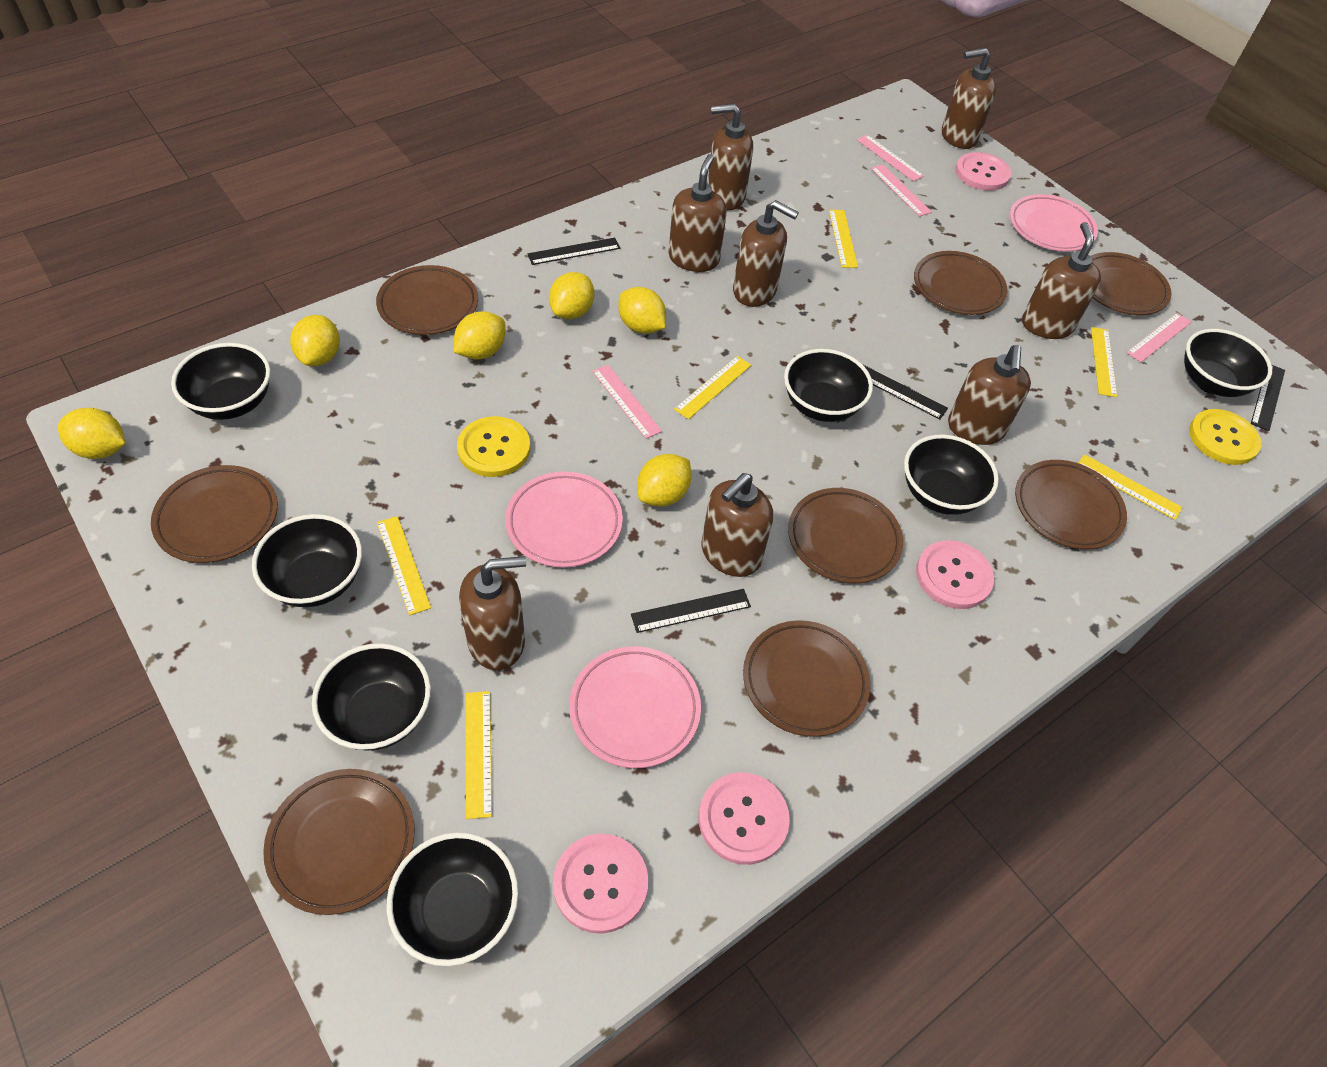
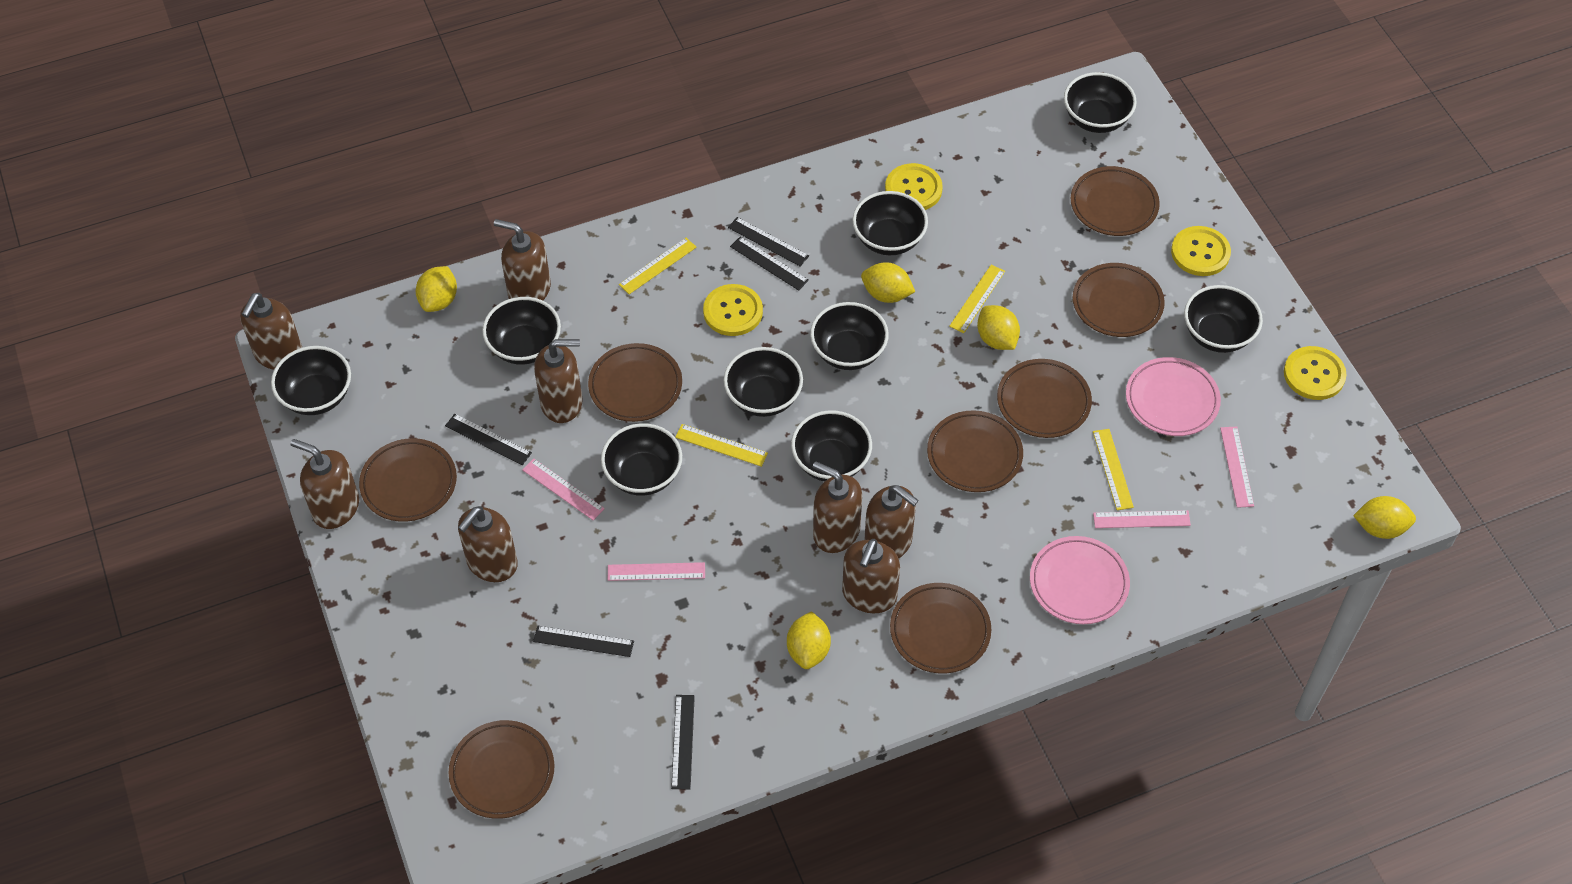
black bowl: 7 -> 9
black ruler: 4 -> 5
pink button: 4 -> 0
pink plate: 3 -> 2
yellow button: 2 -> 4
yellow lemon: 6 -> 5
yellow ruler: 6 -> 4

